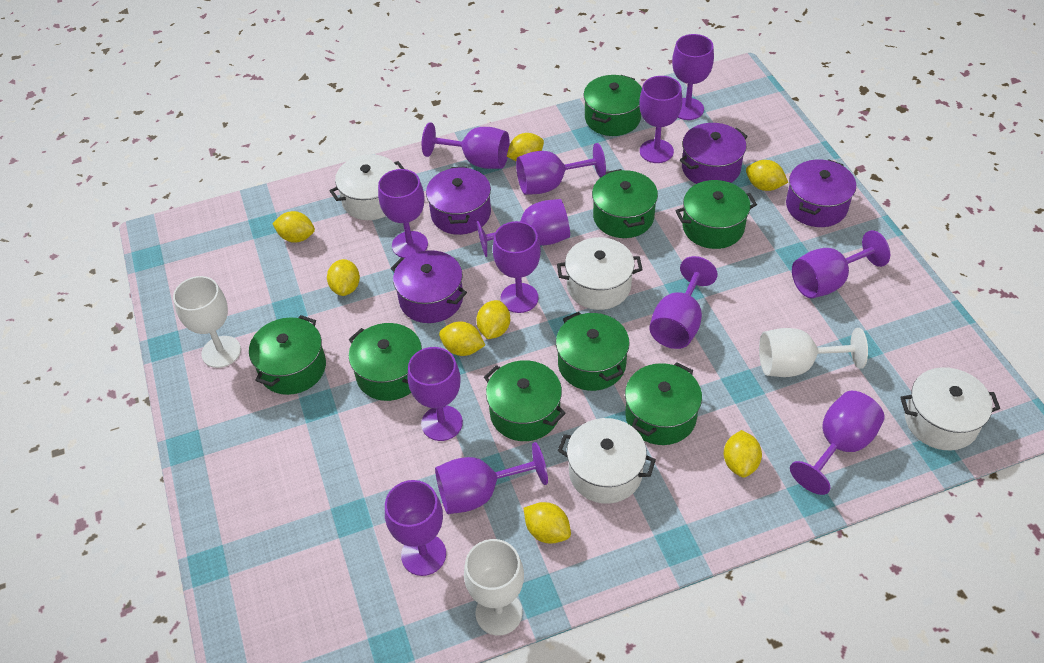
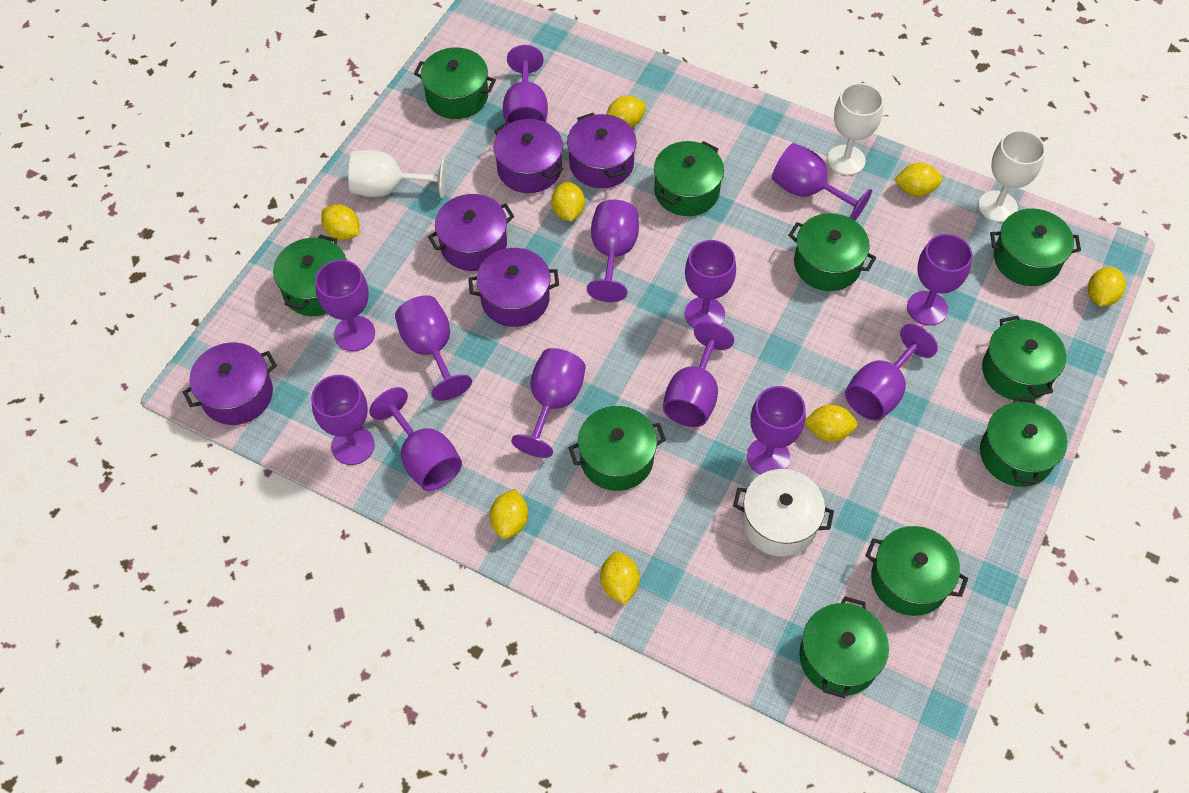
green pot: 8 -> 10
purple pot: 4 -> 5
white pot: 4 -> 1

